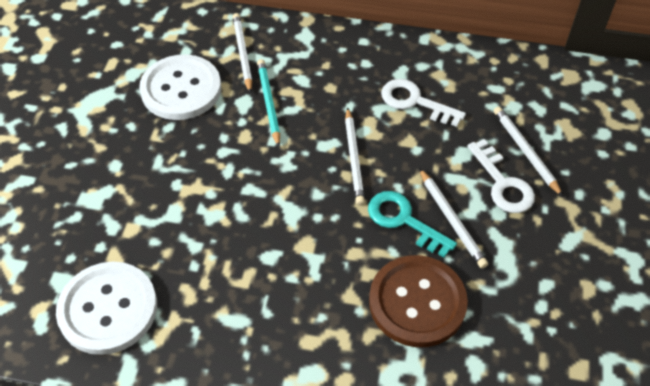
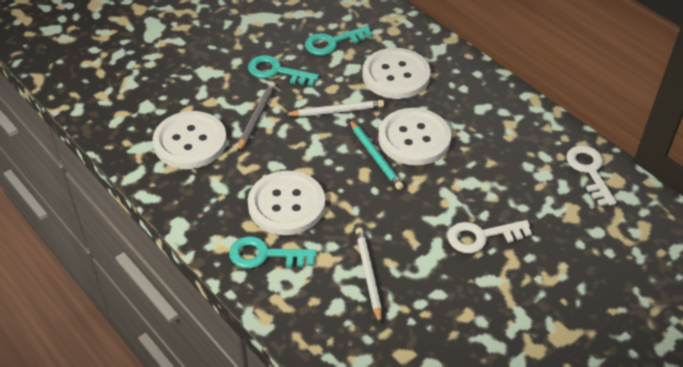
brown button: 1 -> 0
grey pencil: 0 -> 1
turquoise key: 1 -> 3
white button: 2 -> 4
white pencil: 4 -> 2

